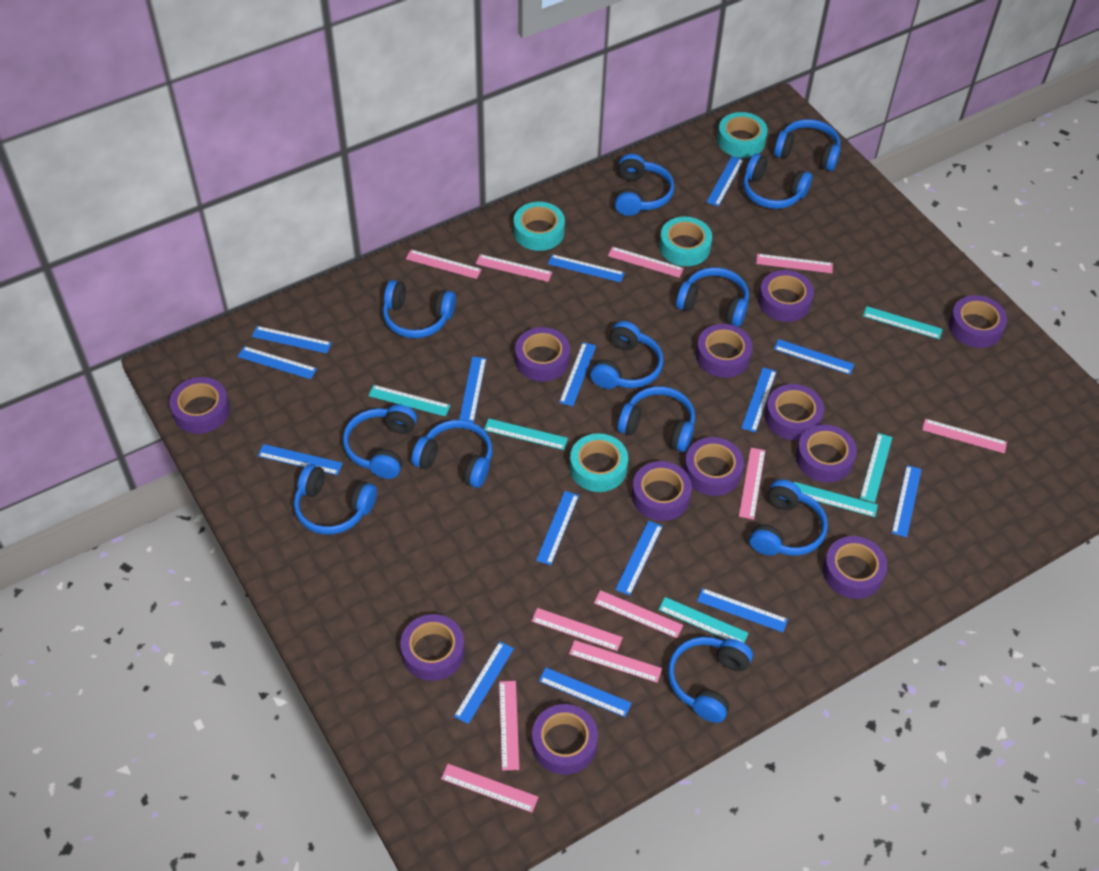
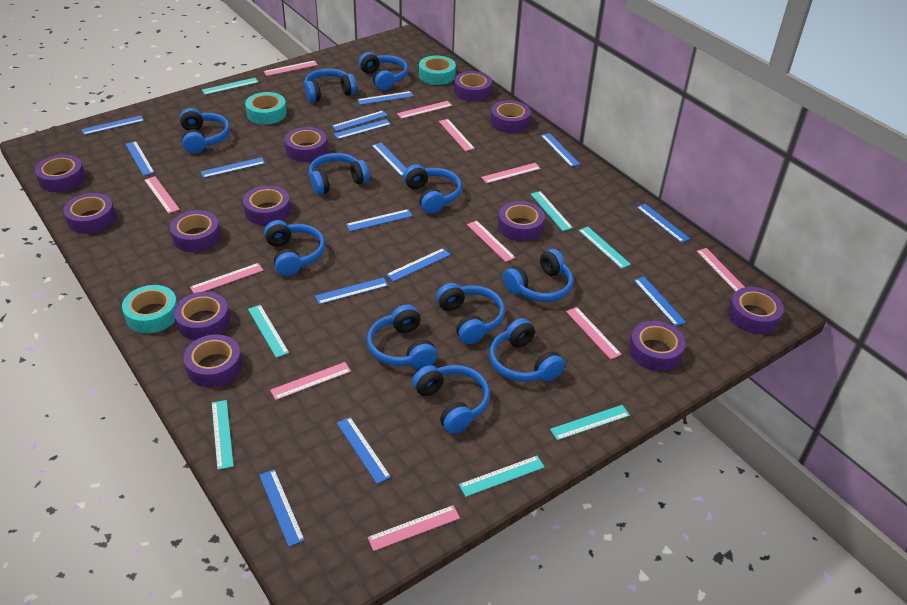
blue headphones: 12 -> 11
turquoise ruler: 6 -> 7
turquoise tape: 4 -> 3

